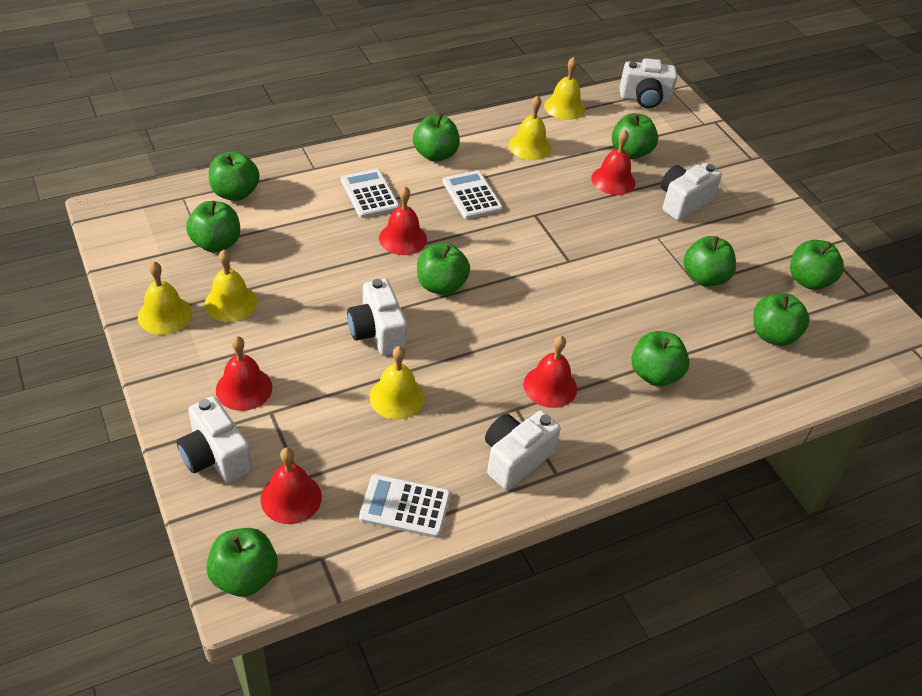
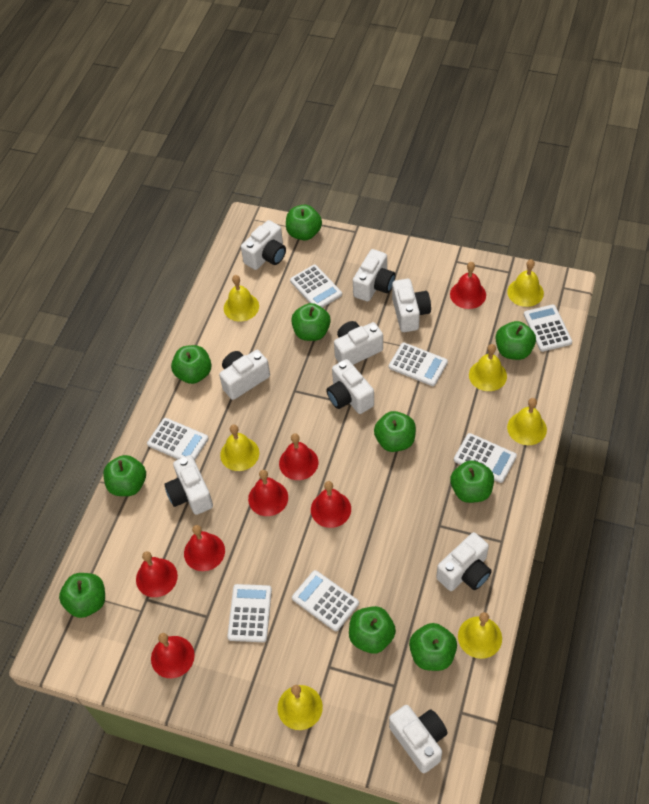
red bell: 5 -> 7
white calculator: 3 -> 7
white camera: 5 -> 9
yellow bell: 5 -> 7

